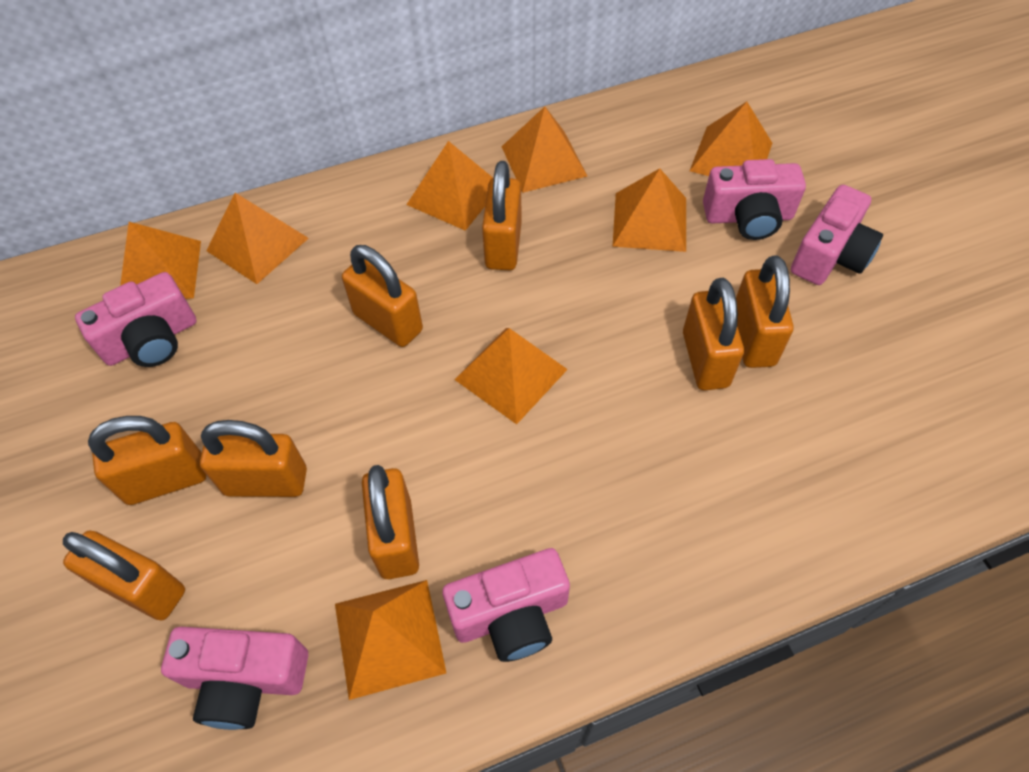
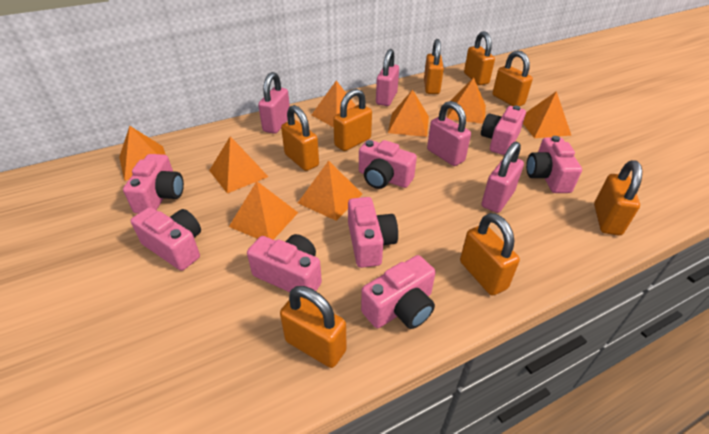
pink camera: 5 -> 8
pink padlock: 0 -> 4

